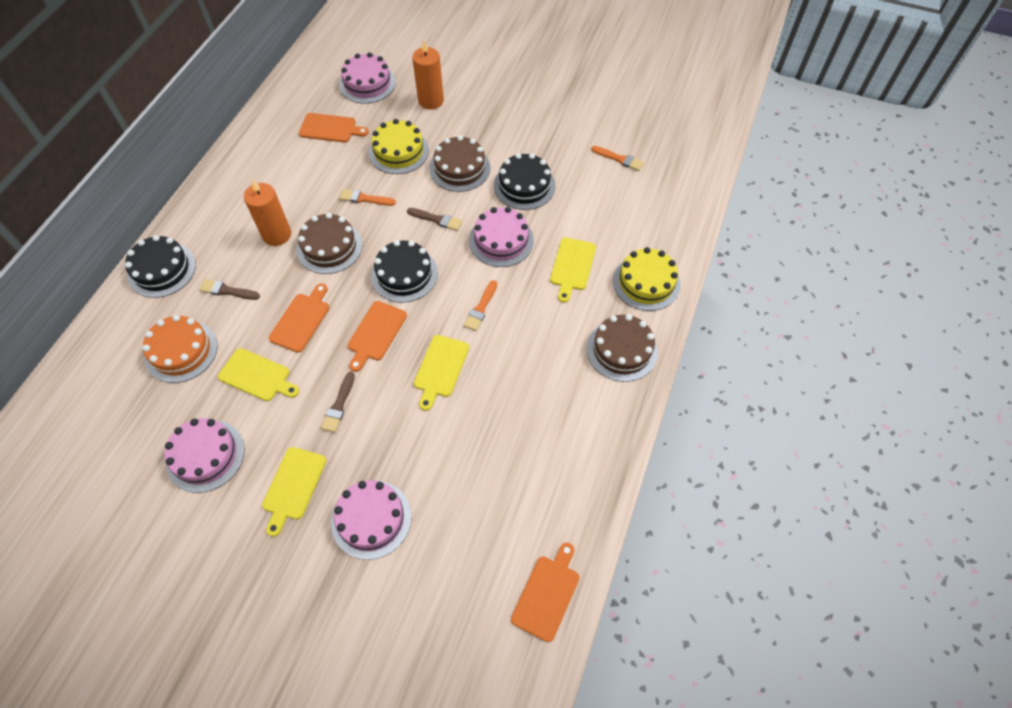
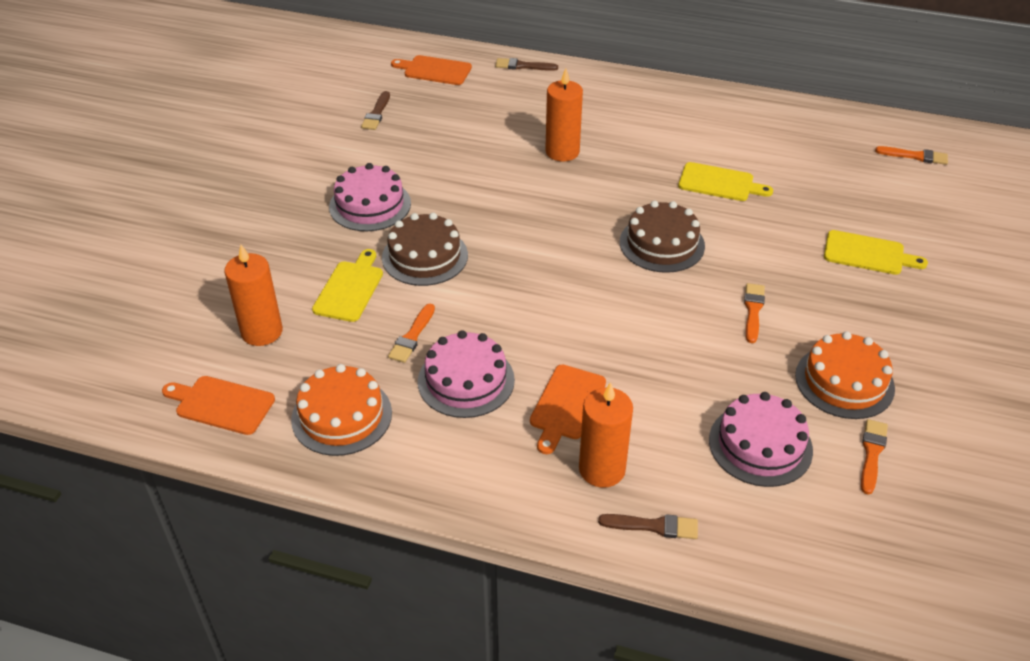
black cake: 3 -> 0
brown cake: 3 -> 2
orange brush: 3 -> 4
orange cake: 1 -> 2
orange candle: 2 -> 3
orange cutting board: 4 -> 3
pink cake: 4 -> 3
yellow cake: 2 -> 0
yellow cutting board: 4 -> 3

